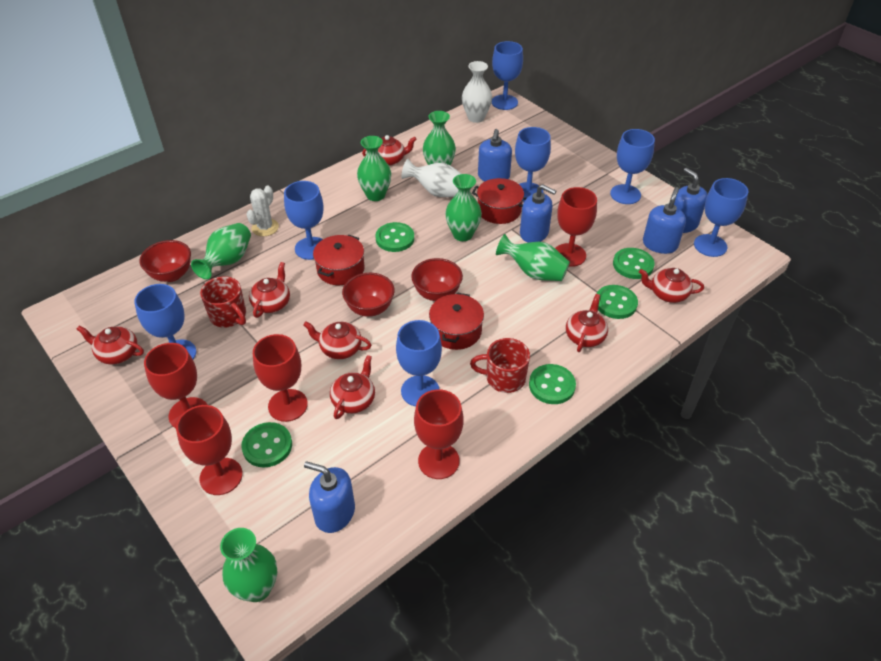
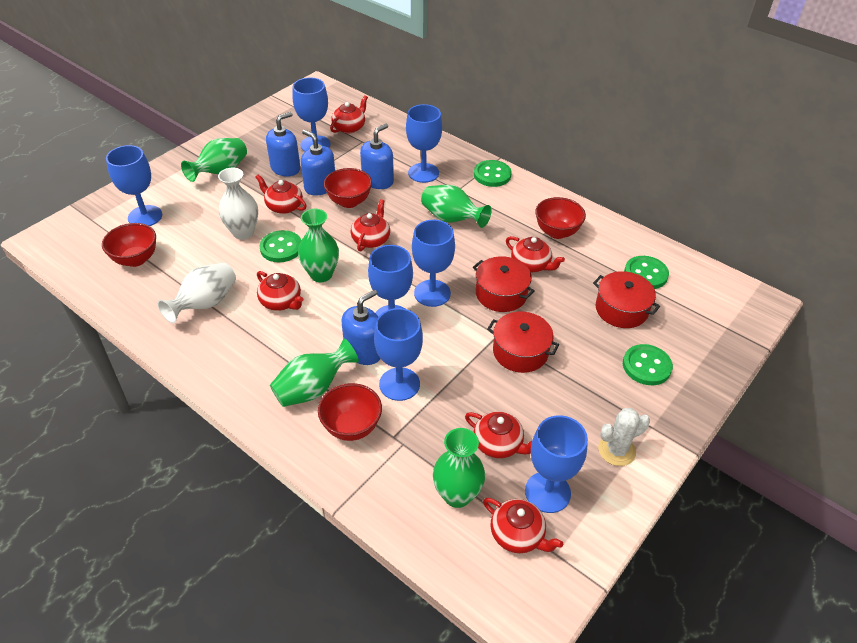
blue soap dispenser: 5 -> 4
green button: 5 -> 4
green vase: 6 -> 5
red bowl: 3 -> 4
red goblet: 5 -> 0
red mug: 2 -> 0

